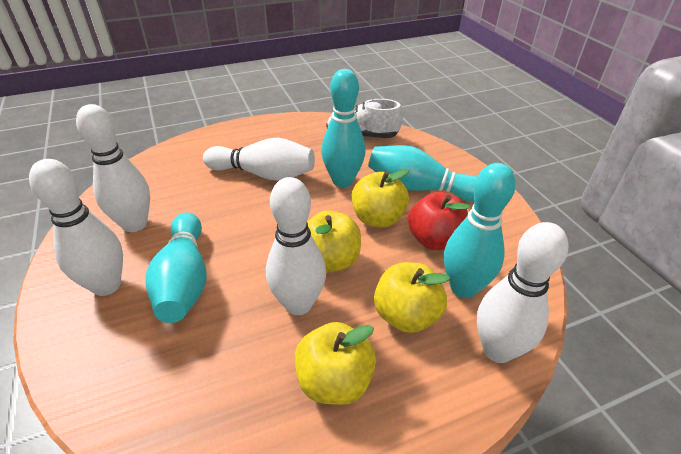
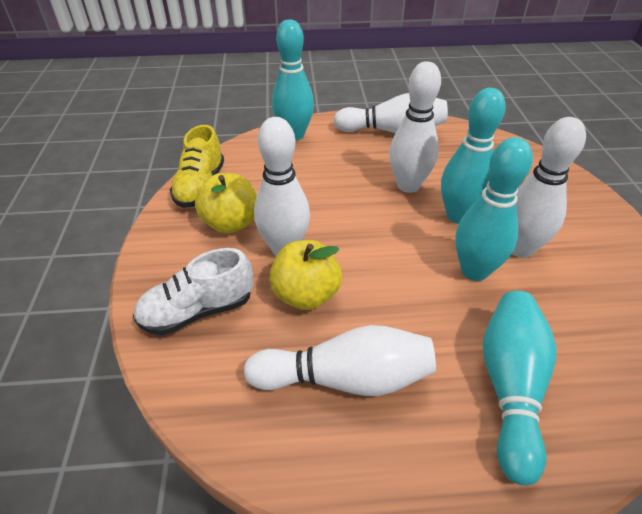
red apple: 1 -> 0
yellow apple: 4 -> 2
yellow shoe: 0 -> 1

